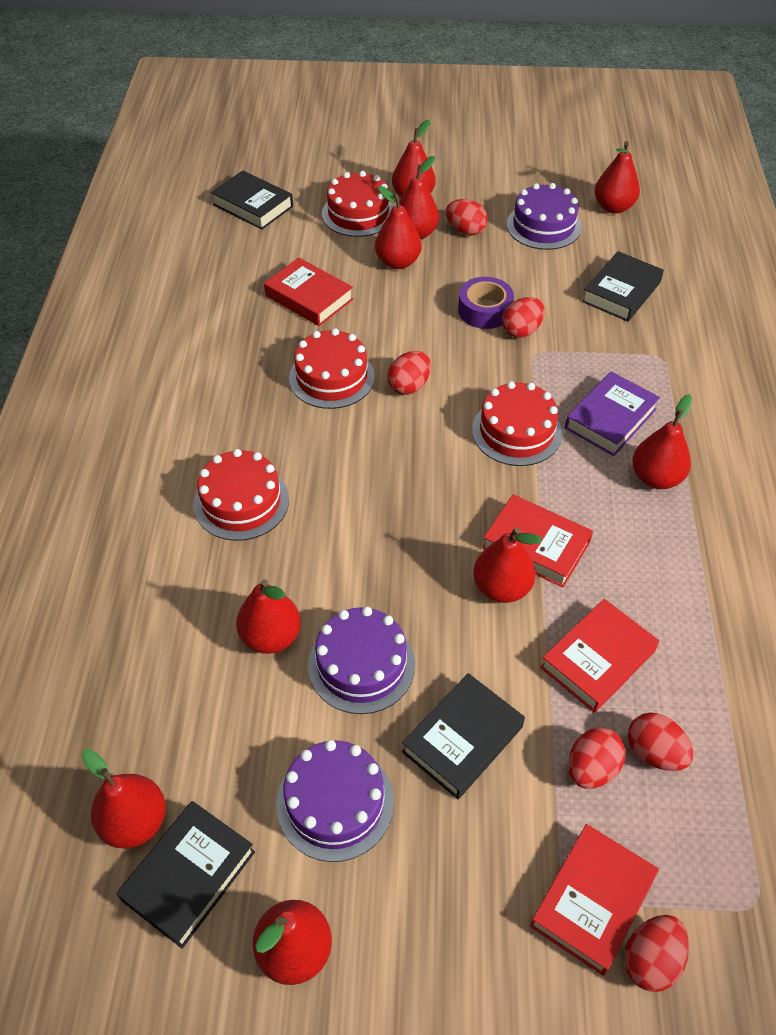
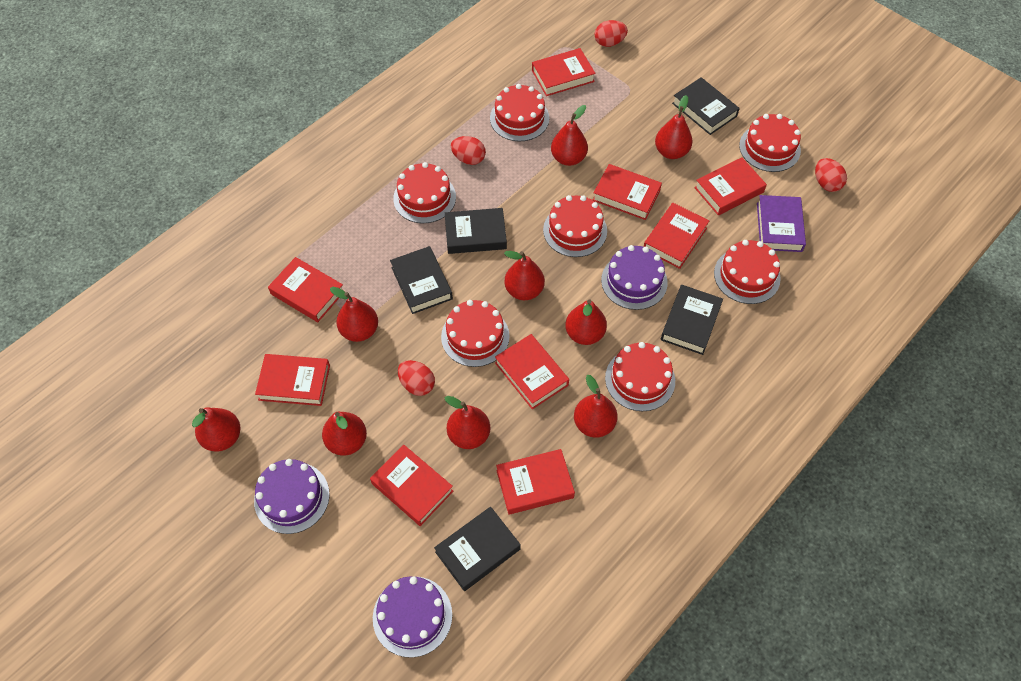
black book: 4 -> 5
purple tape: 1 -> 0
red book: 4 -> 9
red cake: 4 -> 7
red egg: 6 -> 4

